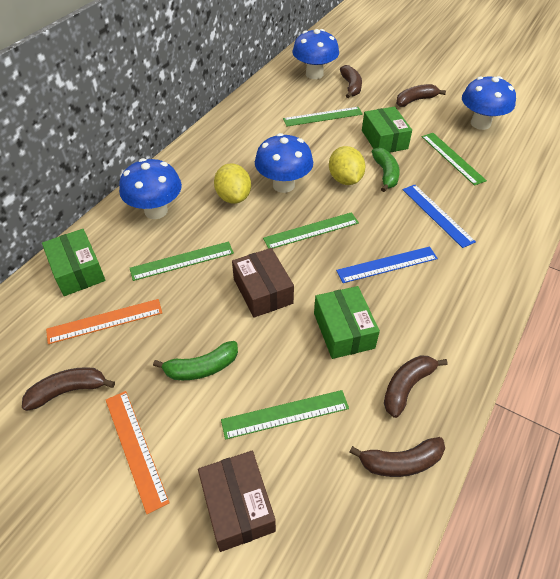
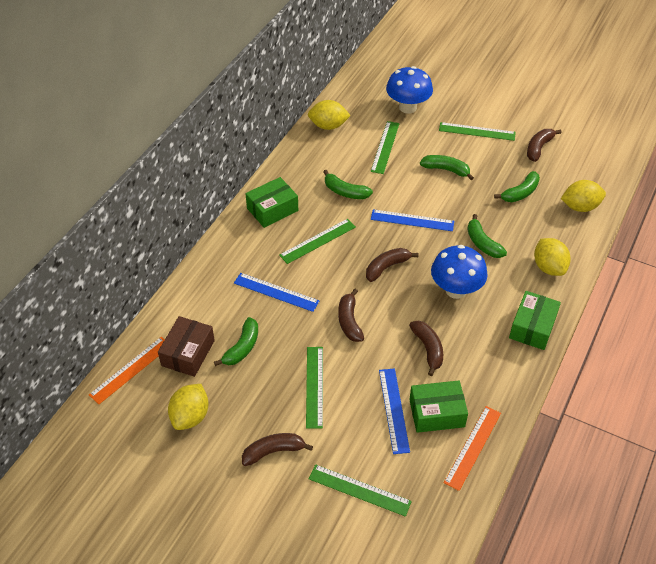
blue mushroom: 4 -> 2
blue ruler: 2 -> 3
brown box: 2 -> 1
green banana: 2 -> 5
yellow lemon: 2 -> 4

